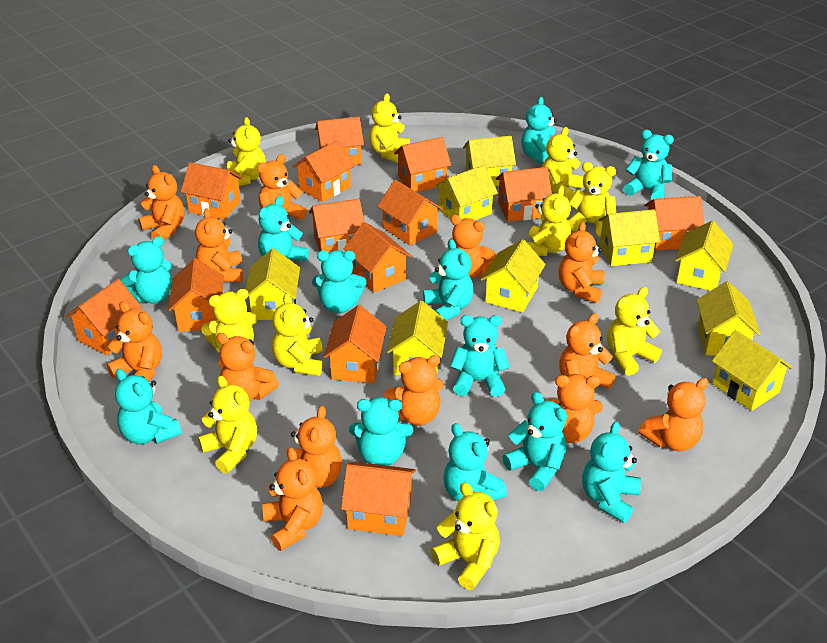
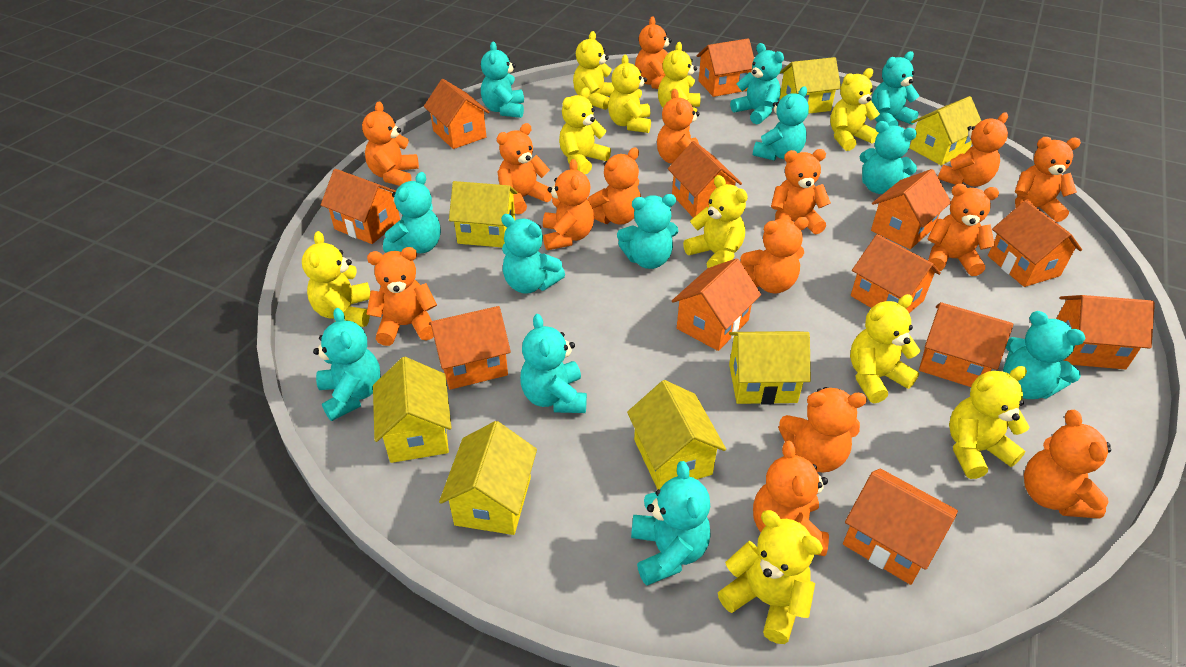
orange house: 13 -> 12
orange teddy bear: 13 -> 15
yellow house: 9 -> 7

